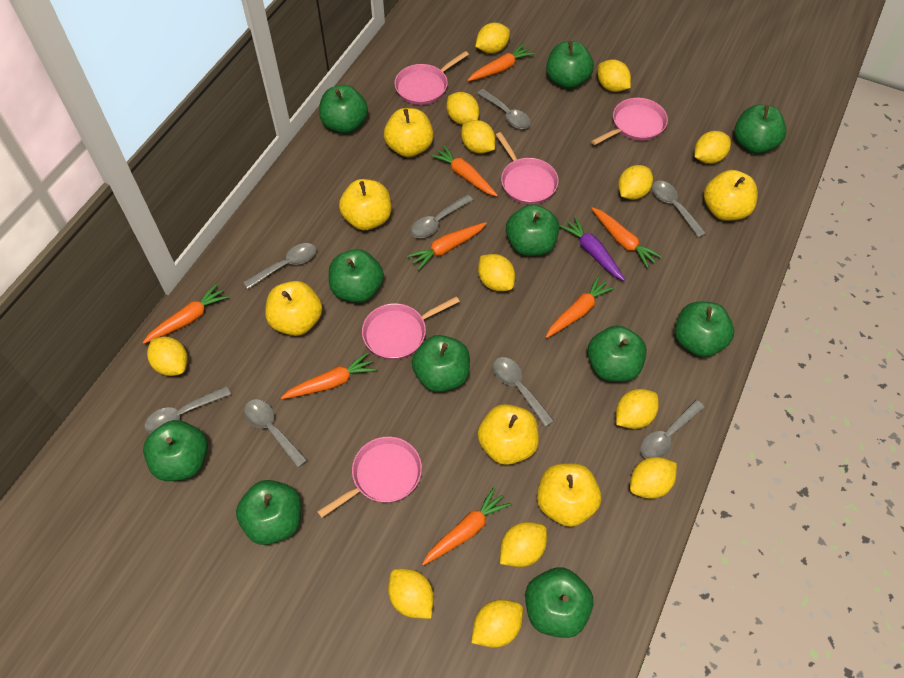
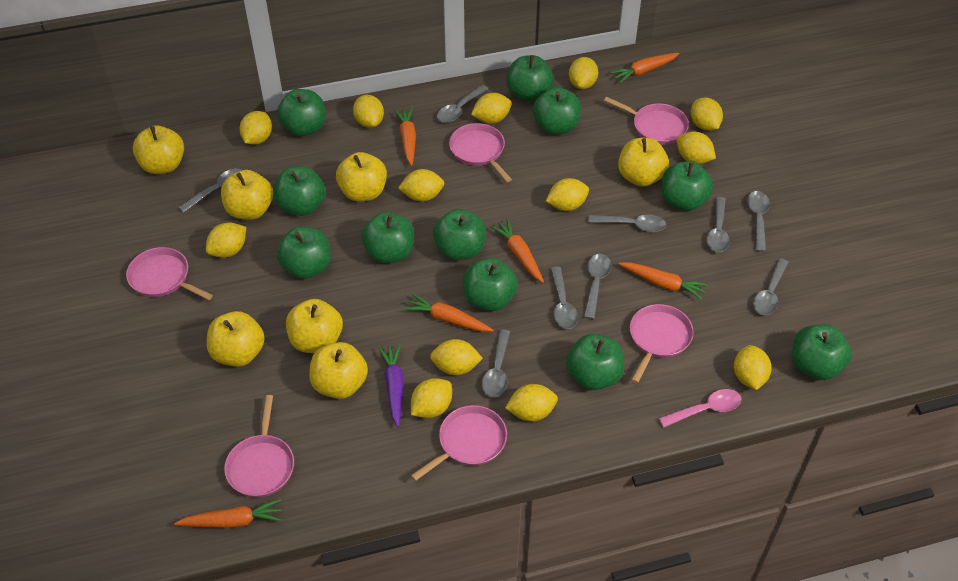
grey spoon: 8 -> 9
orange carrot: 8 -> 6
pink pan: 5 -> 6
pink spoon: 0 -> 1
yellow apple: 6 -> 7

